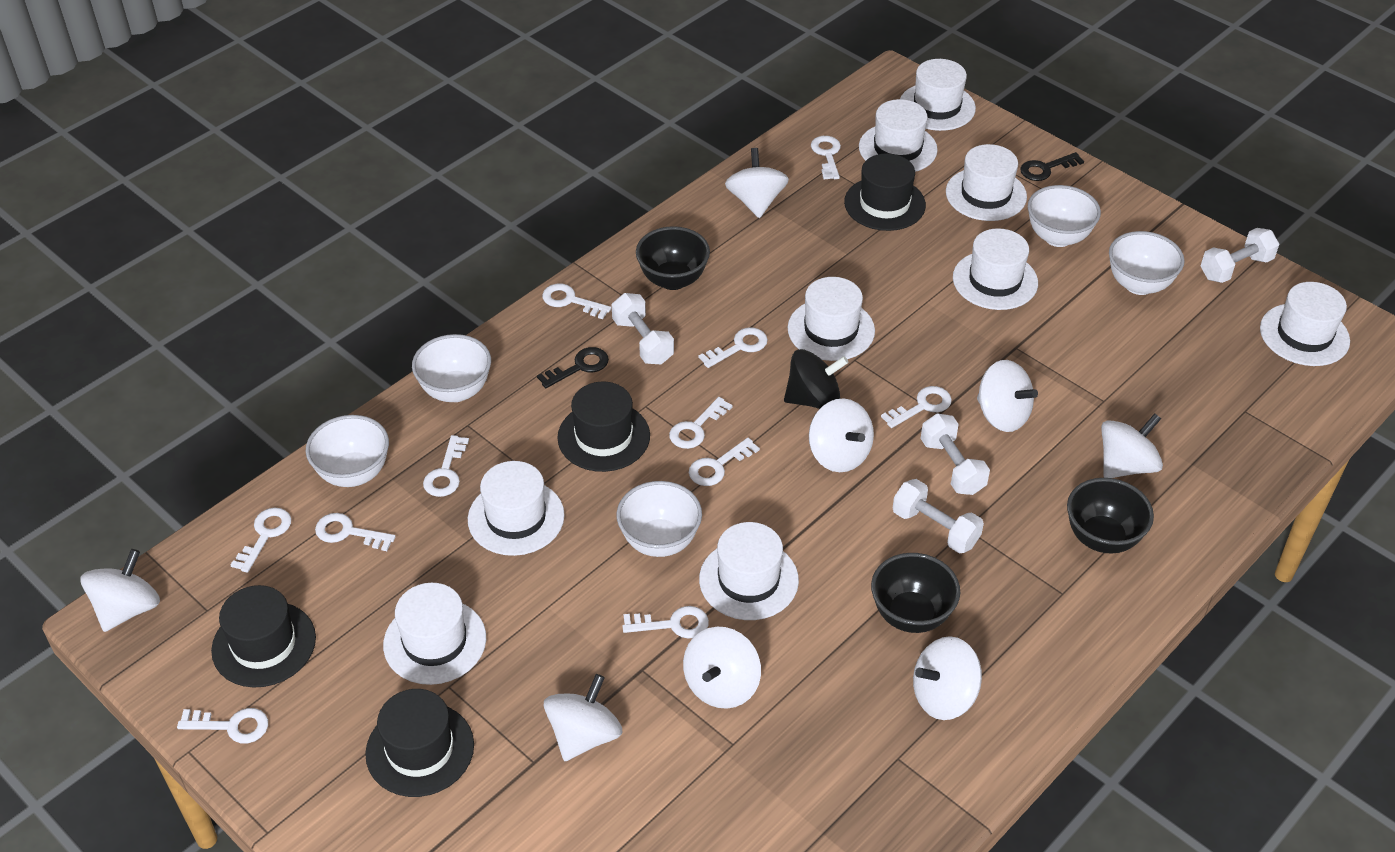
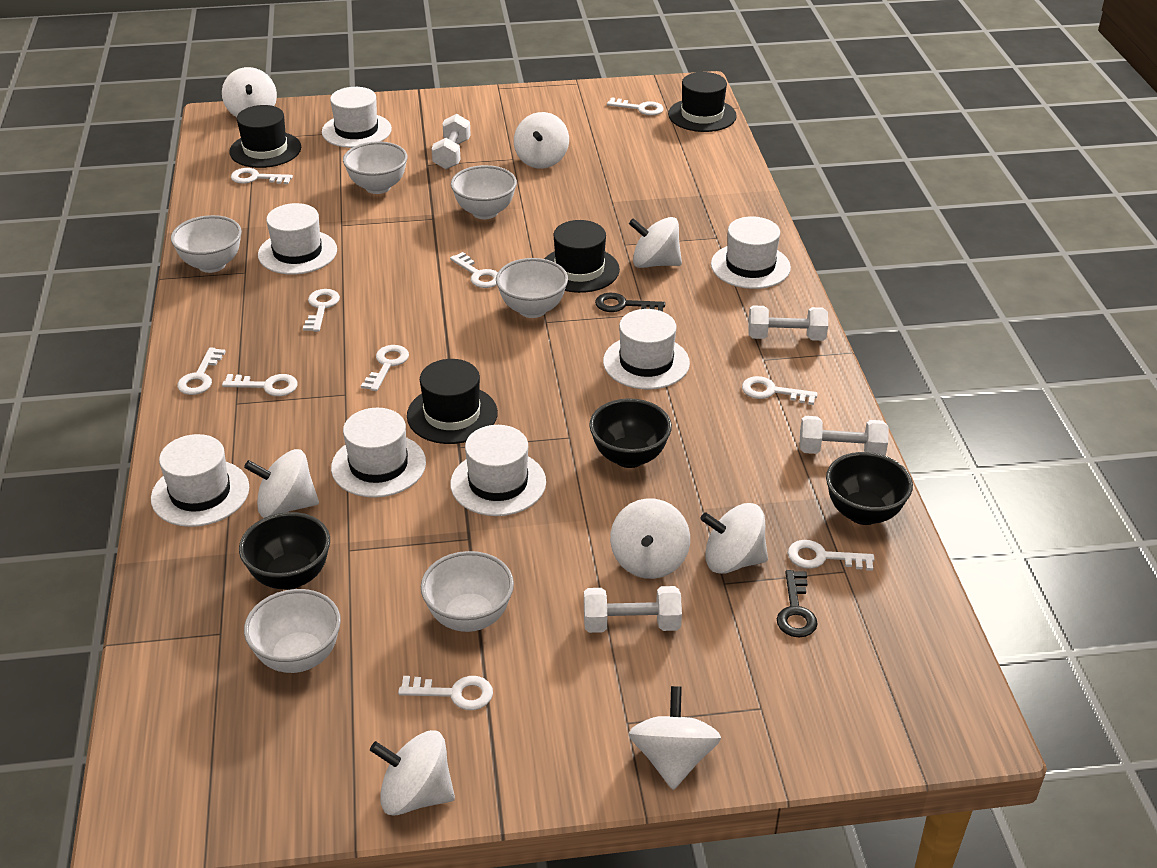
black spinning top: 1 -> 0
white bowl: 5 -> 6
white hat: 9 -> 7
white key: 11 -> 10

